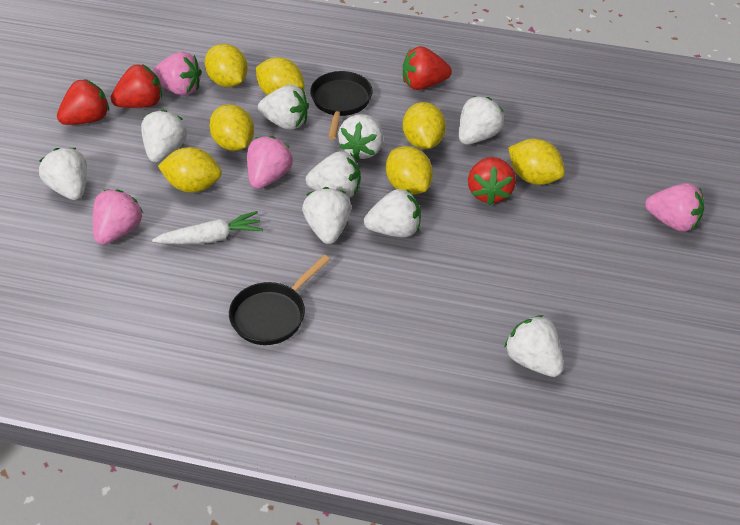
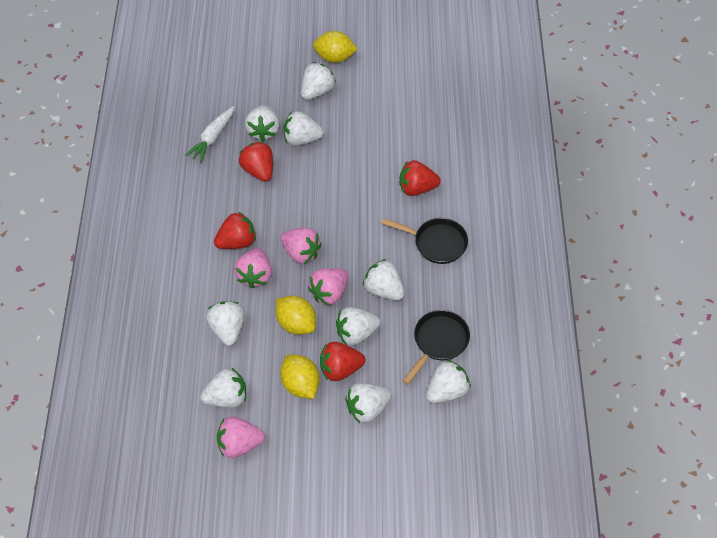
yellow lemon: 7 -> 3

